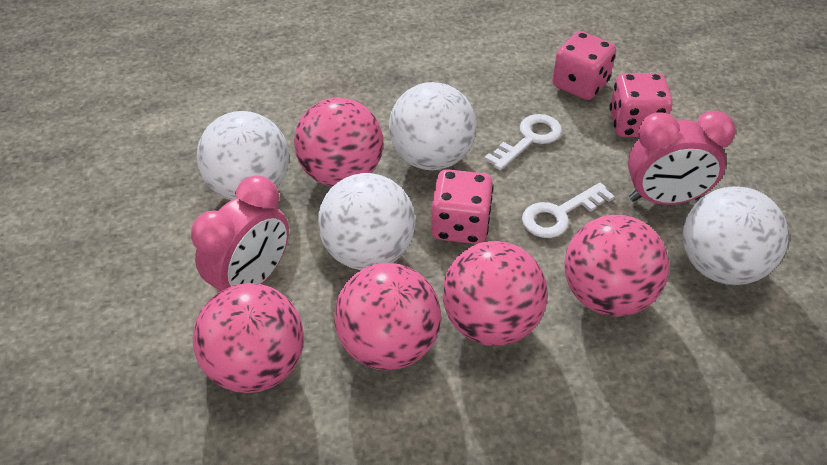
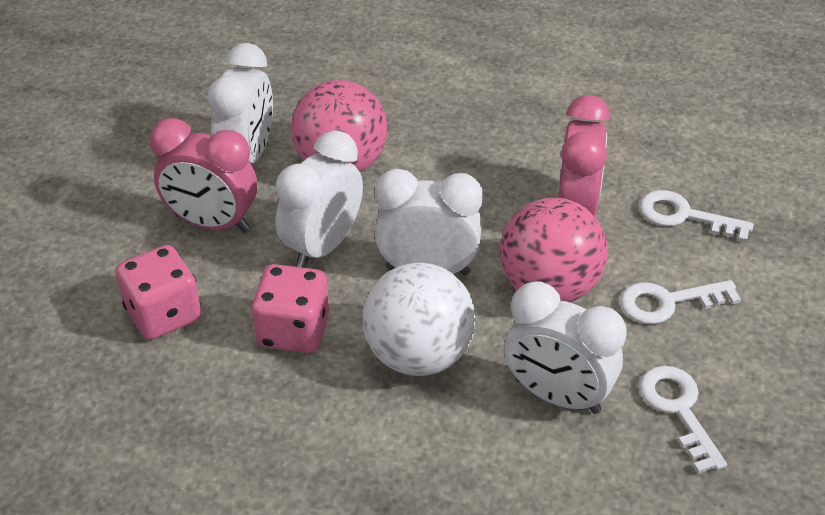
pink ball: 5 -> 2
pink dice: 3 -> 2
white ball: 4 -> 1
white clock: 0 -> 4
white key: 2 -> 3

